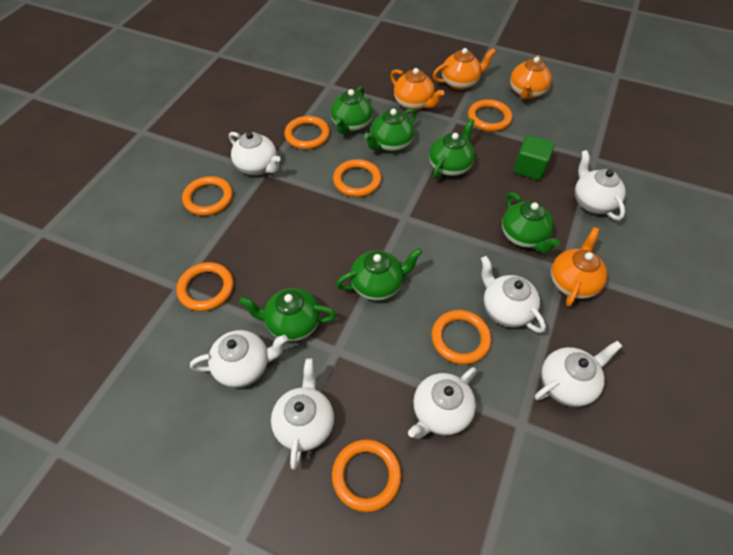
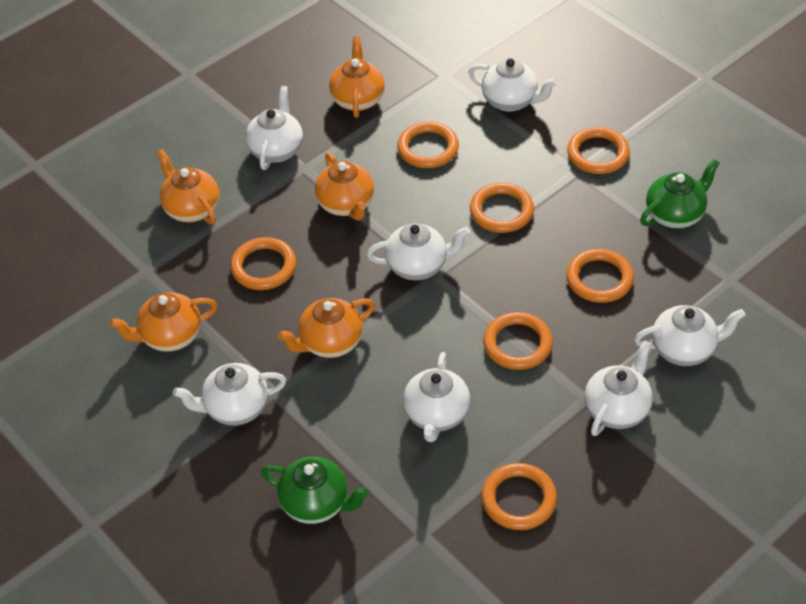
green cube: 1 -> 0
green teapot: 6 -> 2
orange teapot: 4 -> 5

